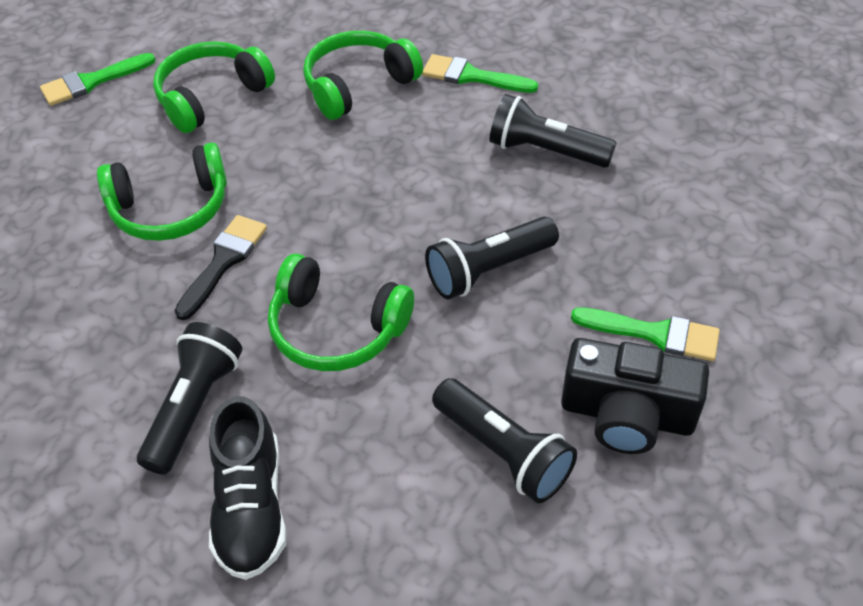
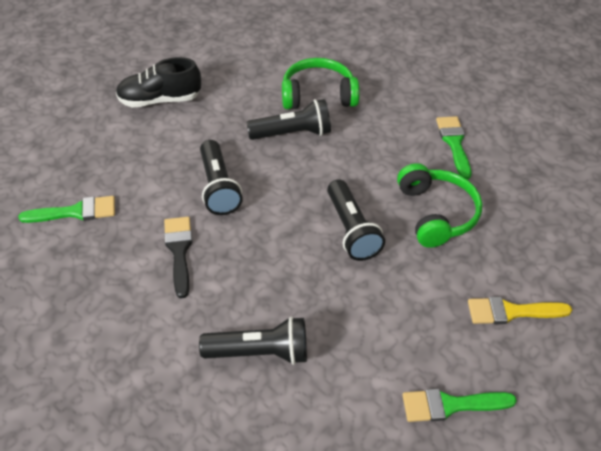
black camera: 1 -> 0
green headphones: 4 -> 2
yellow brush: 0 -> 1

